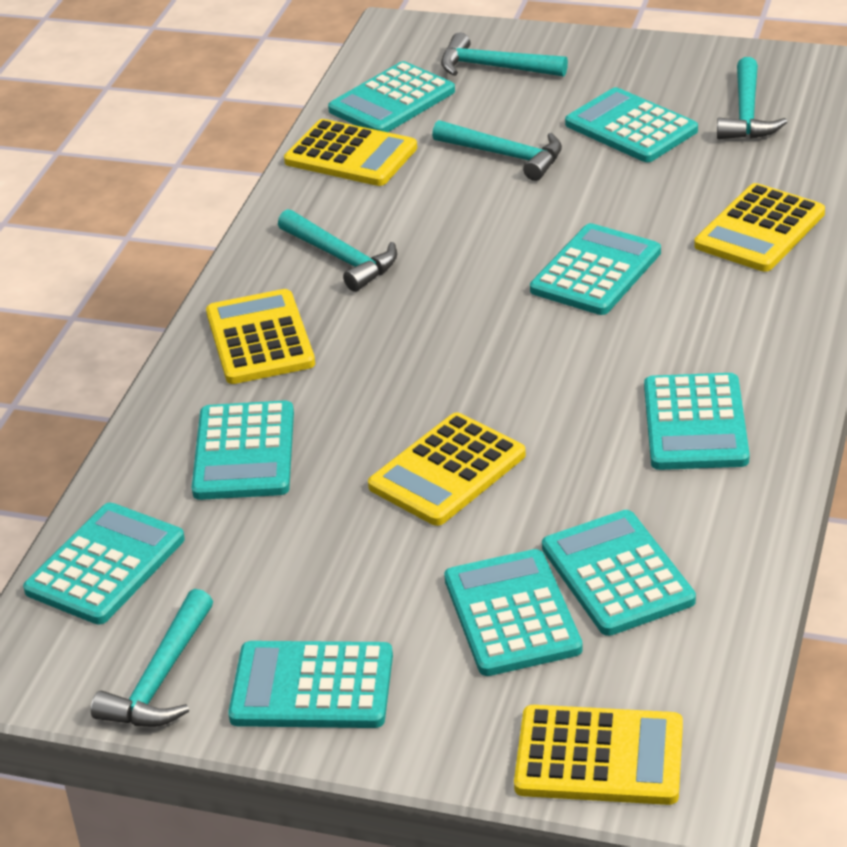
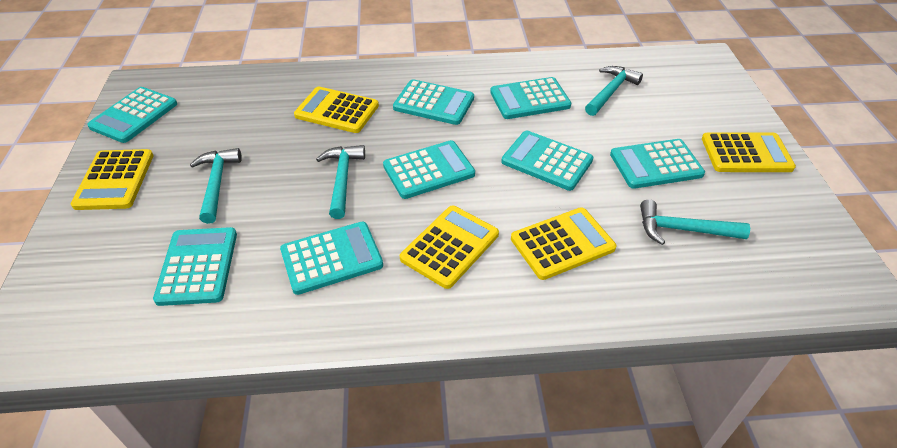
turquoise calculator: 9 -> 8
turquoise hammer: 5 -> 4

